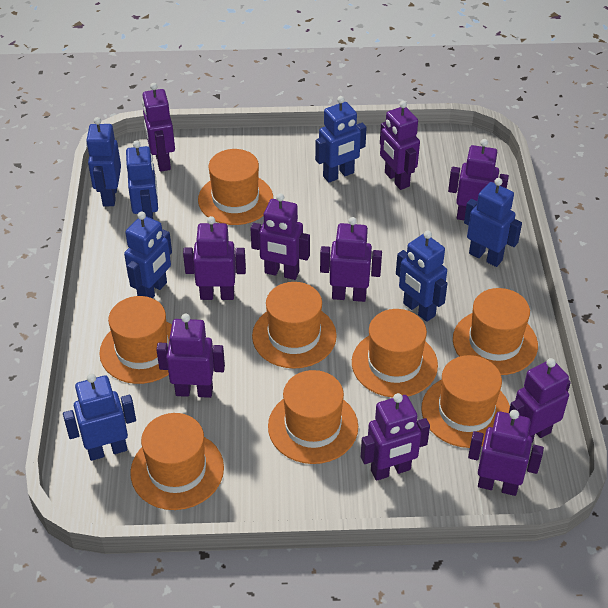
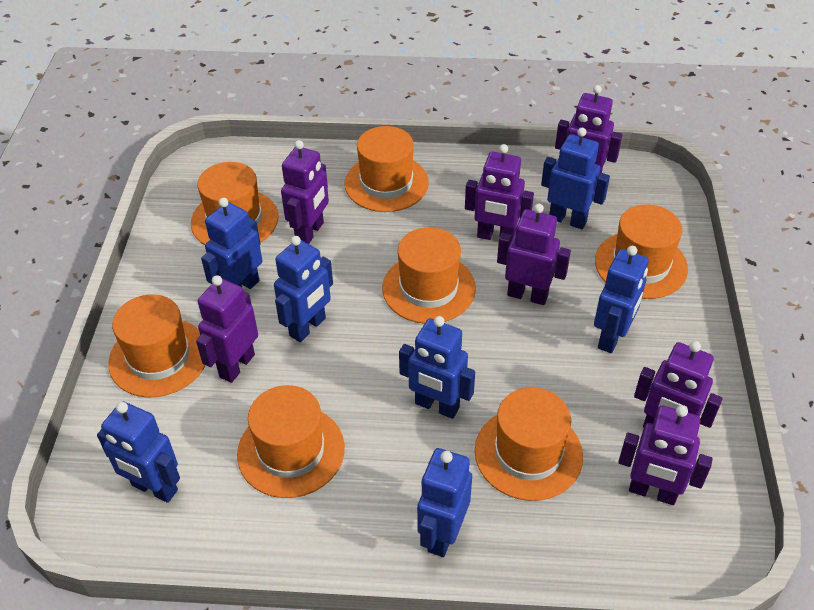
orange hat: 8 -> 7
purple robot: 10 -> 7

